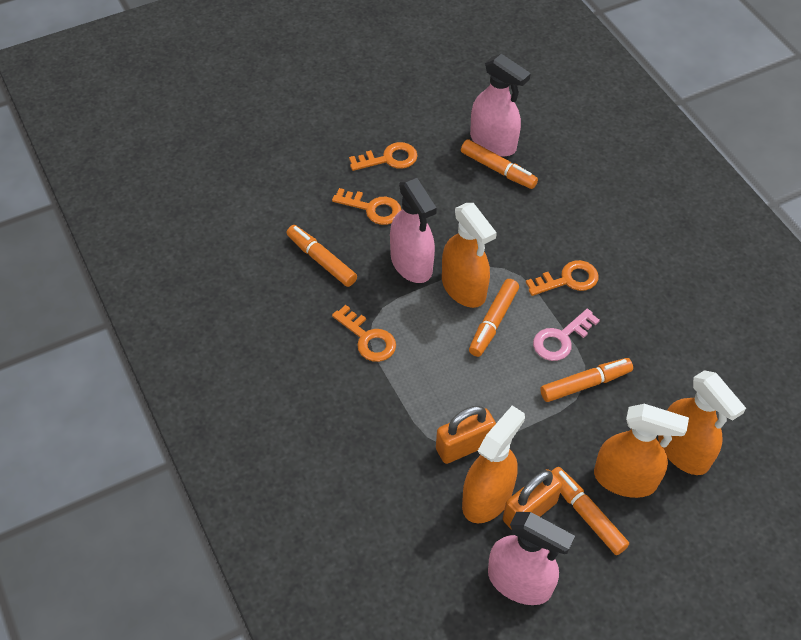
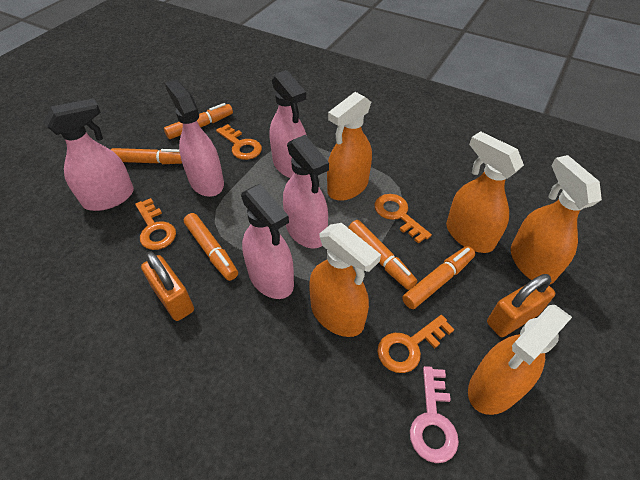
orange spray bottle: 4 -> 5
pink spray bottle: 3 -> 5

